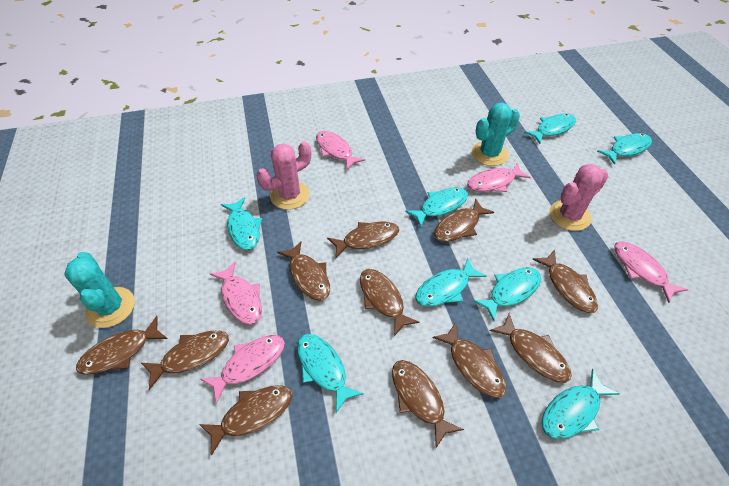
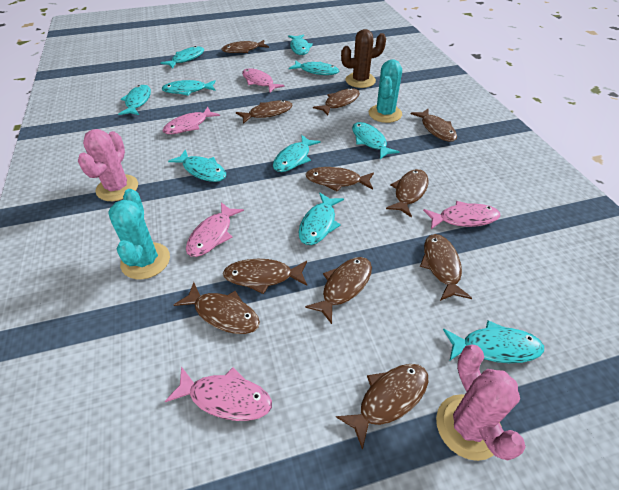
brown cactus: 0 -> 1
turquoise fish: 8 -> 10

